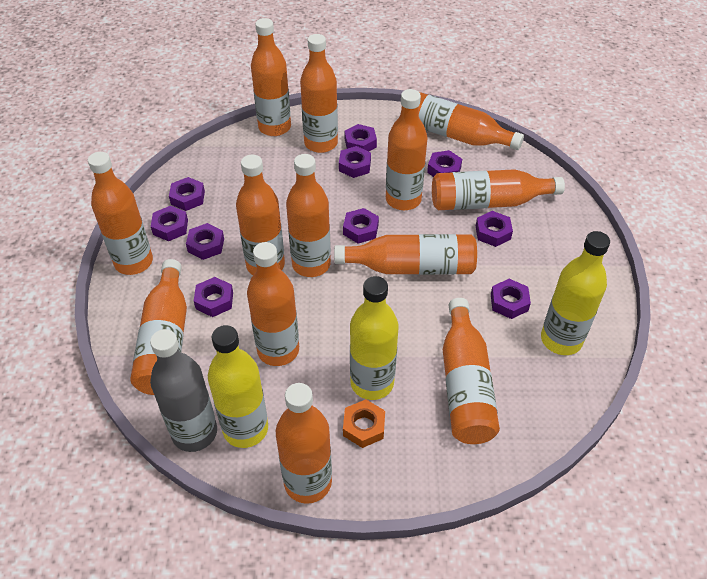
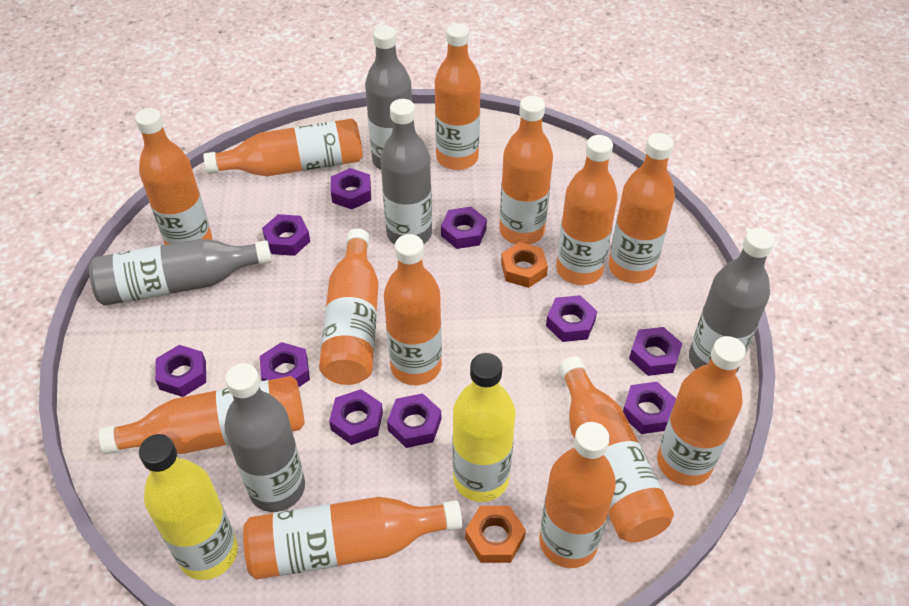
grey bottle: 1 -> 5
orange nut: 1 -> 2
yellow bottle: 3 -> 2

